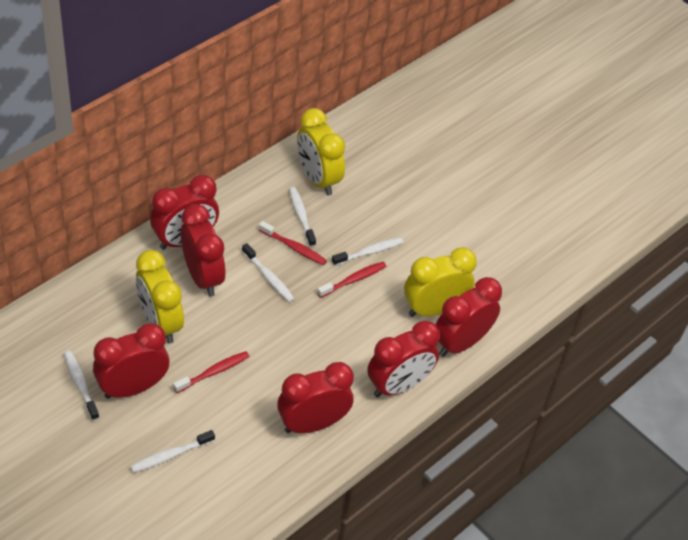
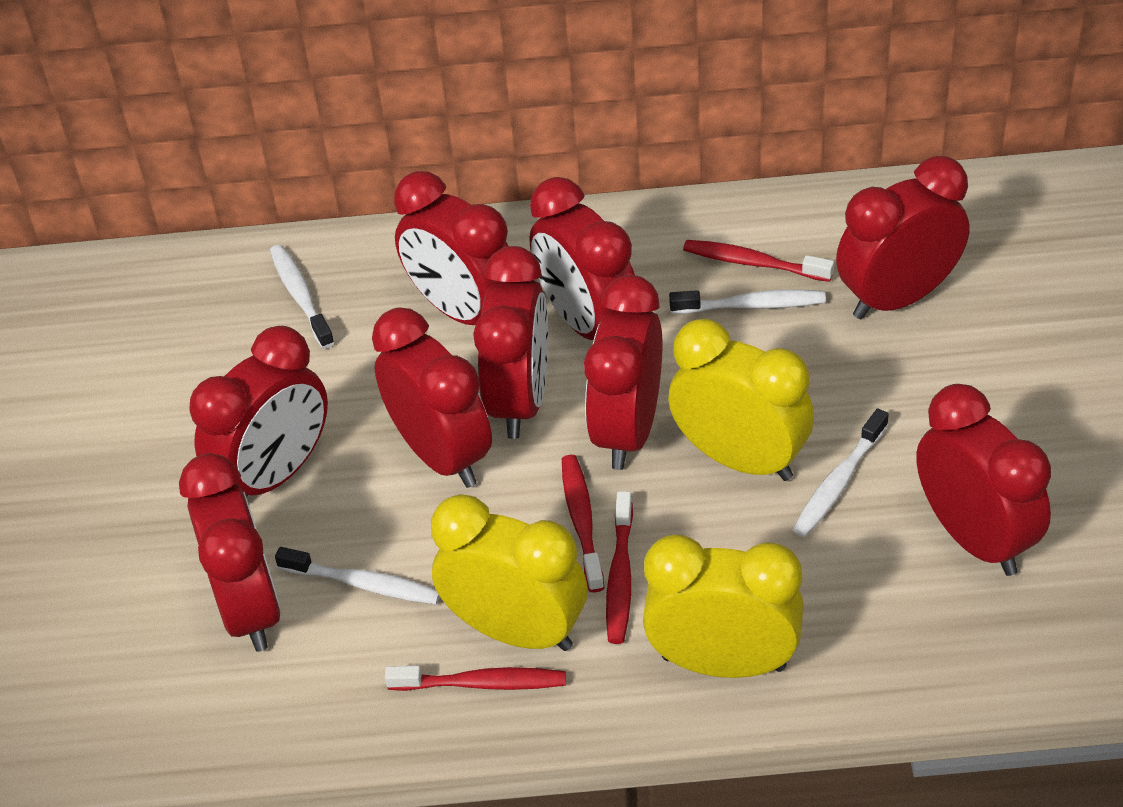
red clock: 6 -> 9
red toothbrush: 3 -> 4
white toothbrush: 5 -> 4

